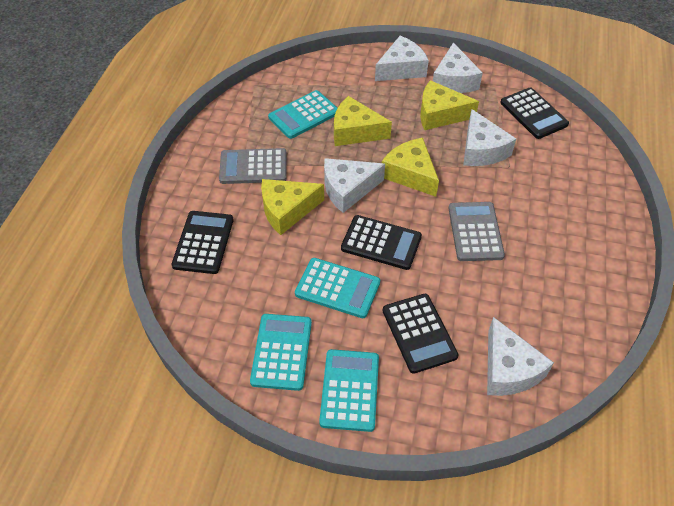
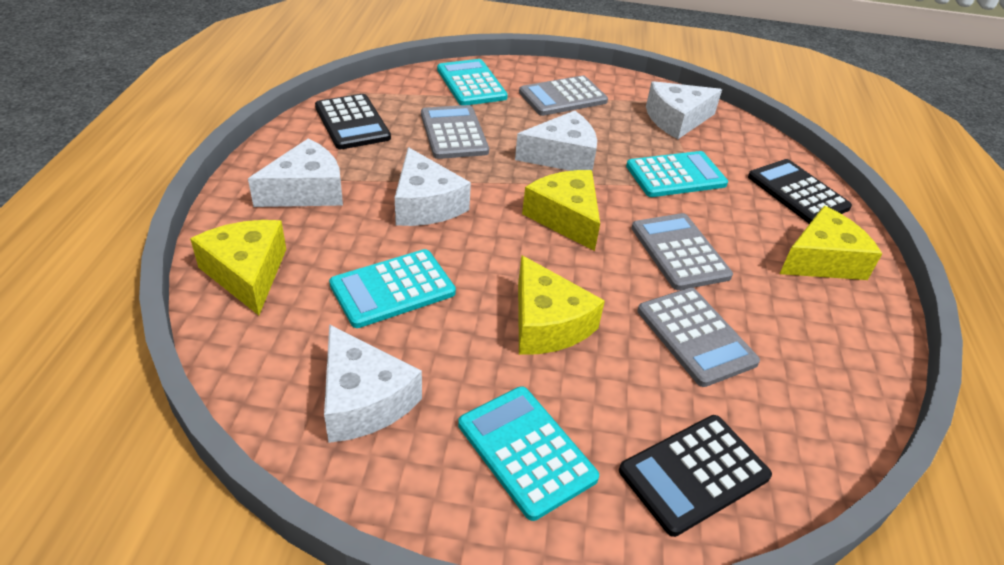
black calculator: 4 -> 3
grey calculator: 2 -> 4

